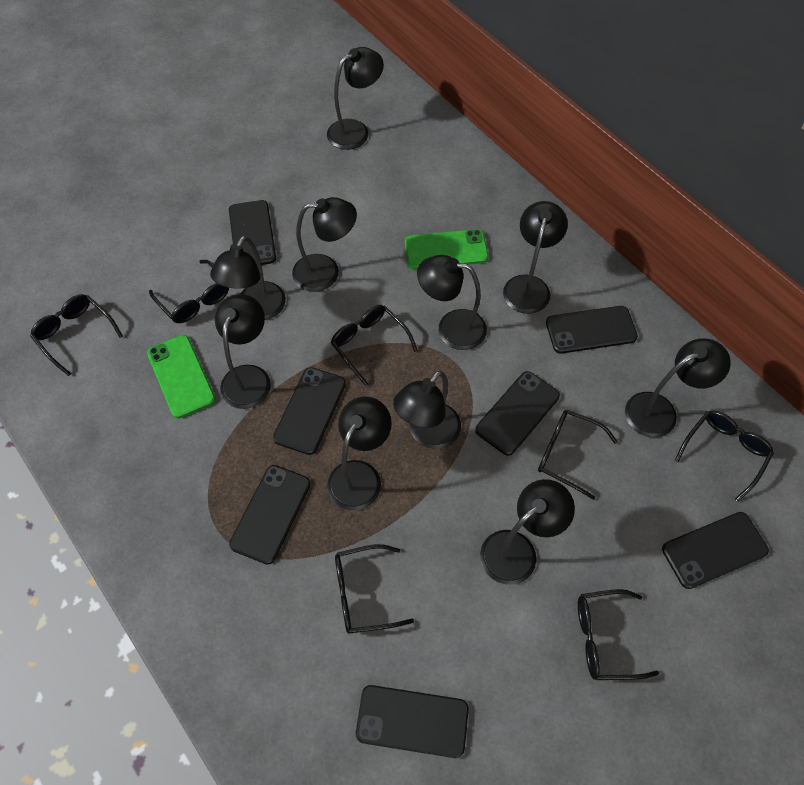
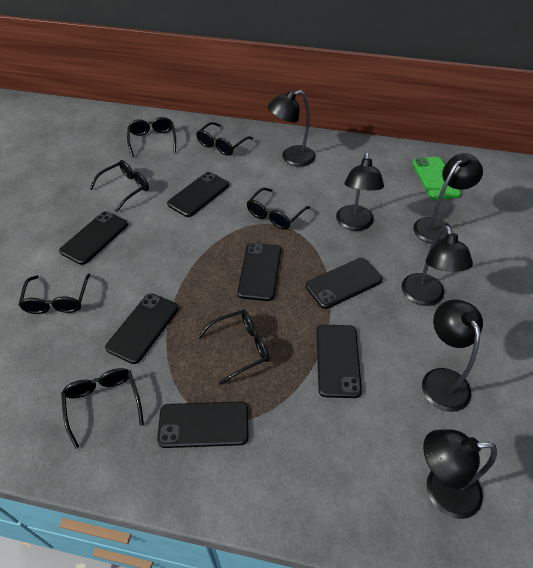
black lamp: 10 -> 6
green phone: 2 -> 1

